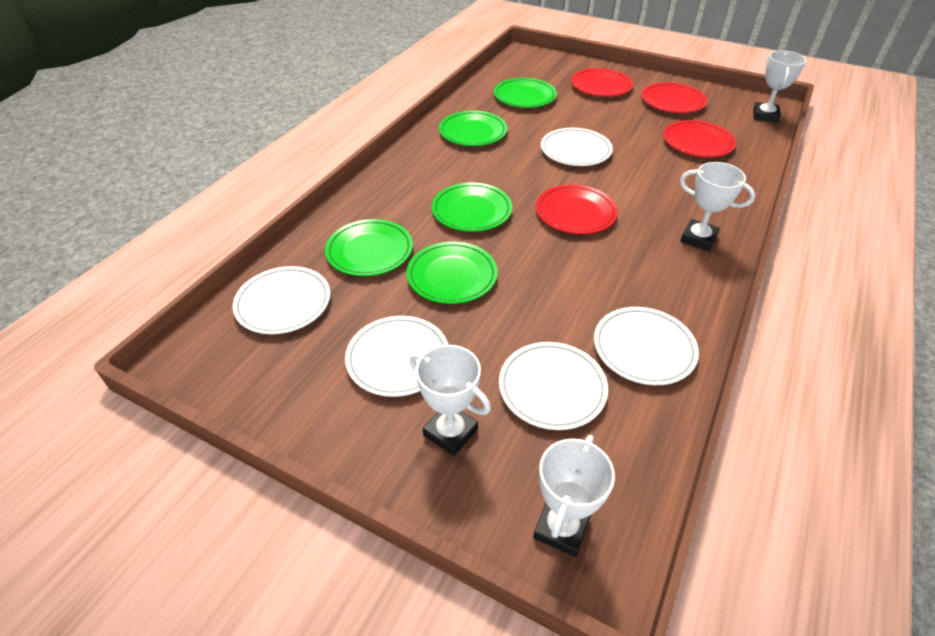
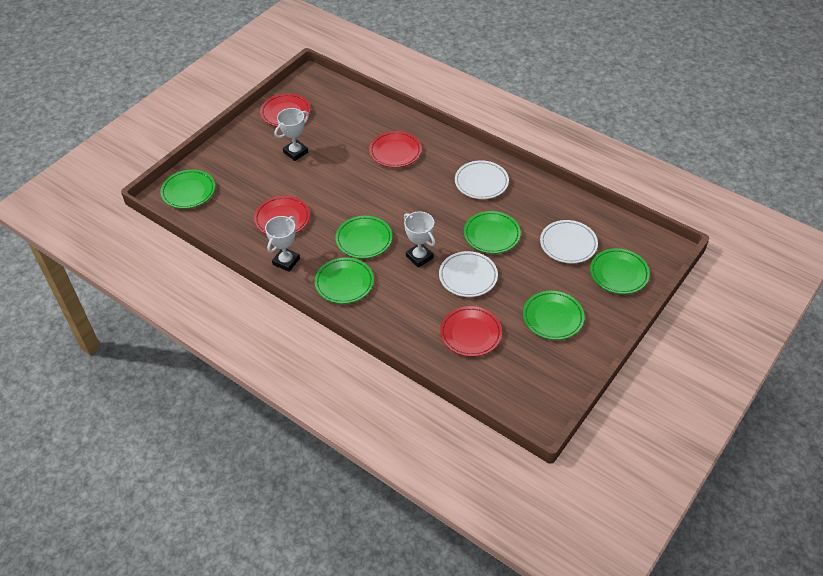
green plate: 5 -> 6
white plate: 5 -> 3
white trophy: 4 -> 3

